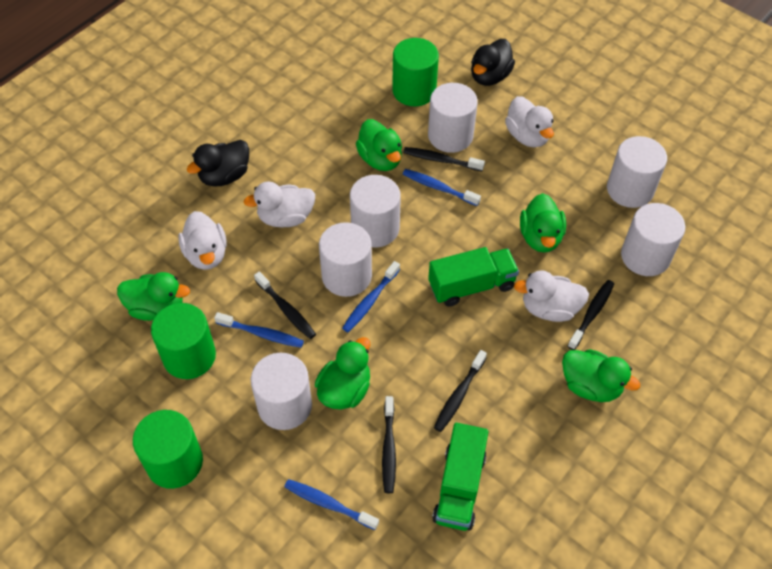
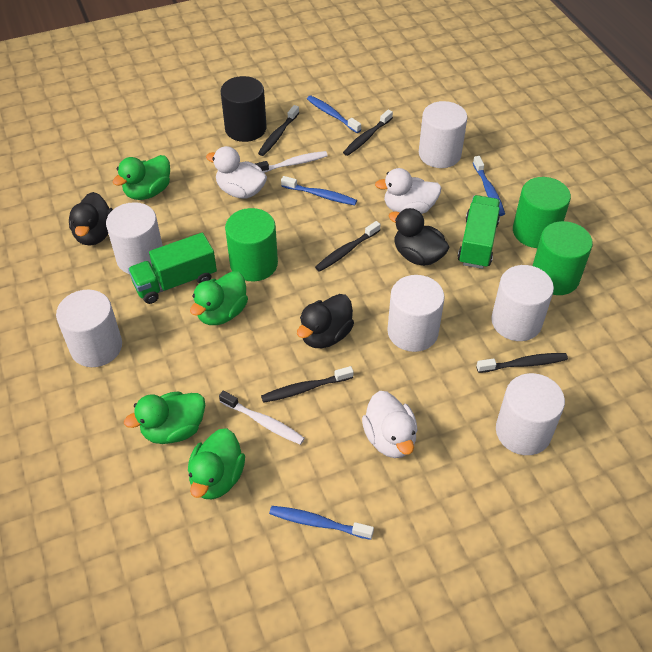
black cylinder: 0 -> 1
black duck: 2 -> 3
green duck: 5 -> 4
white duck: 4 -> 3
white toothbrush: 0 -> 2

